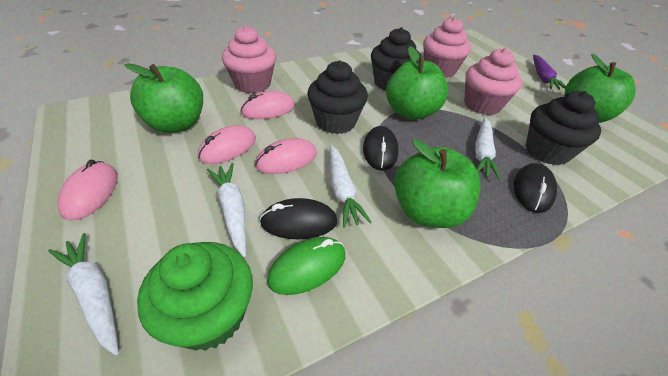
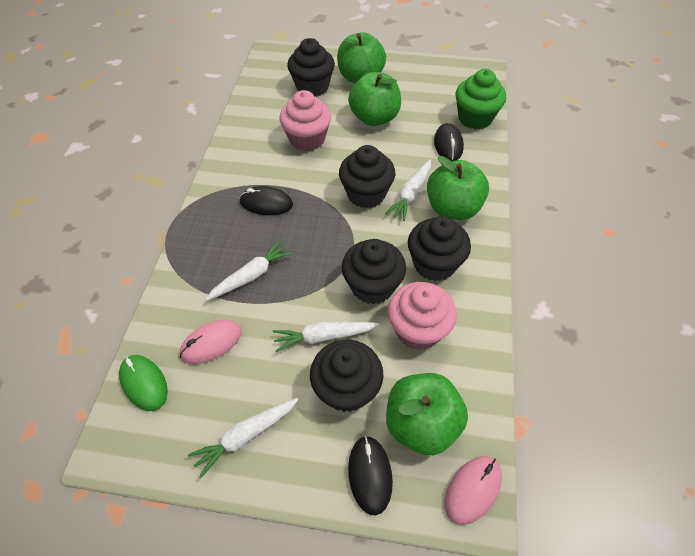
black cupcake: 3 -> 5
pink cupcake: 3 -> 2
pink mouse: 4 -> 2
purple carrot: 1 -> 0

